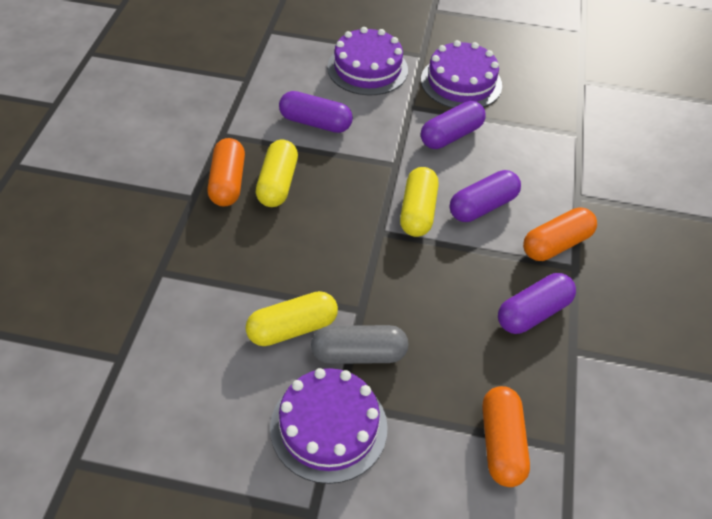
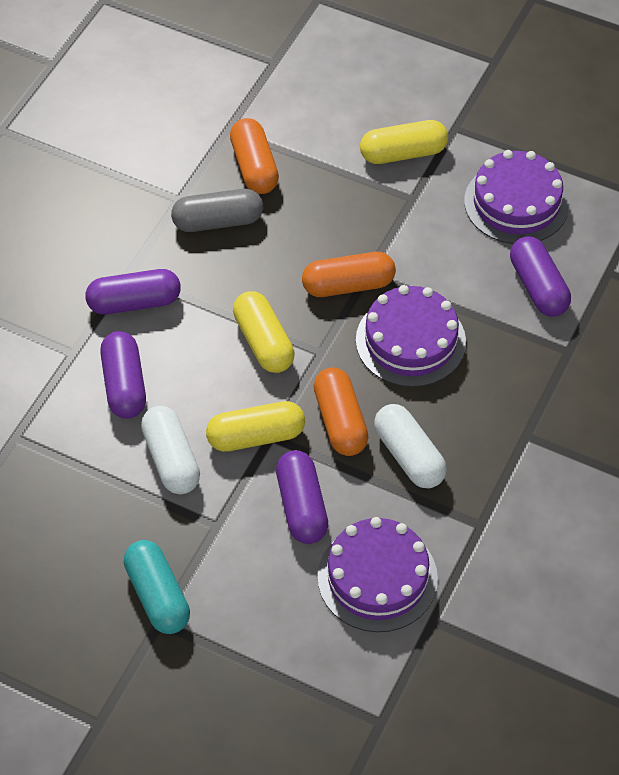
turquoise capsule: 0 -> 1
white capsule: 0 -> 2

